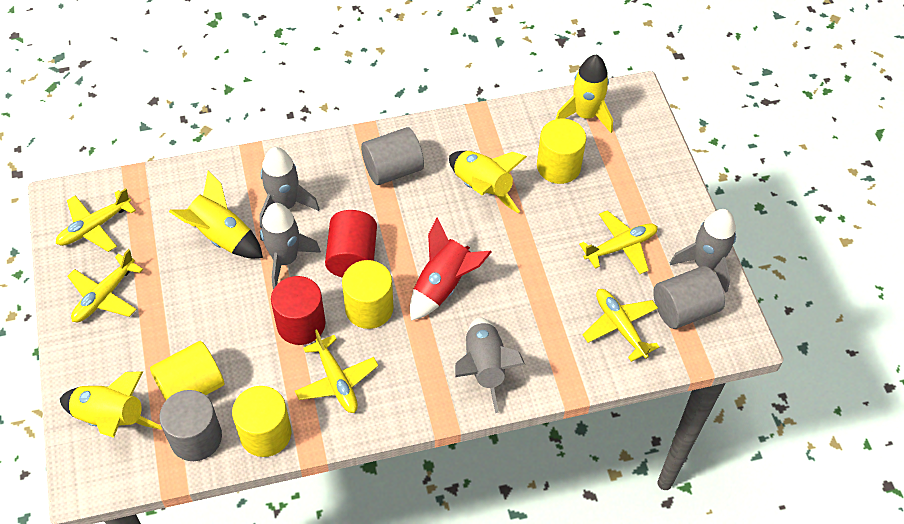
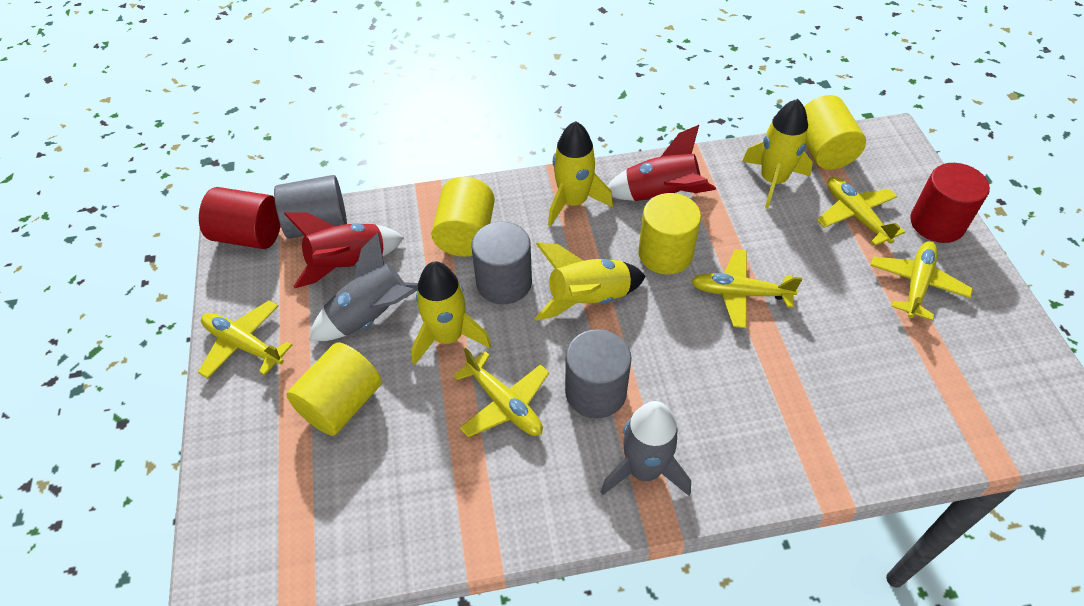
grey rocket: 4 -> 2
red rocket: 1 -> 2

